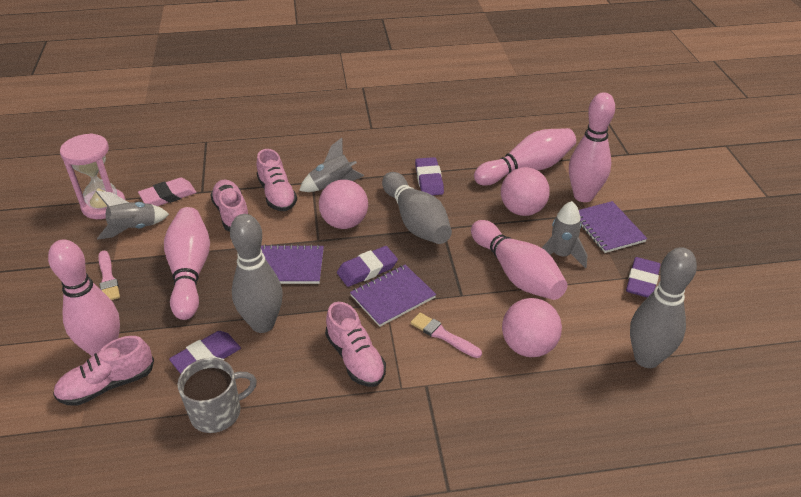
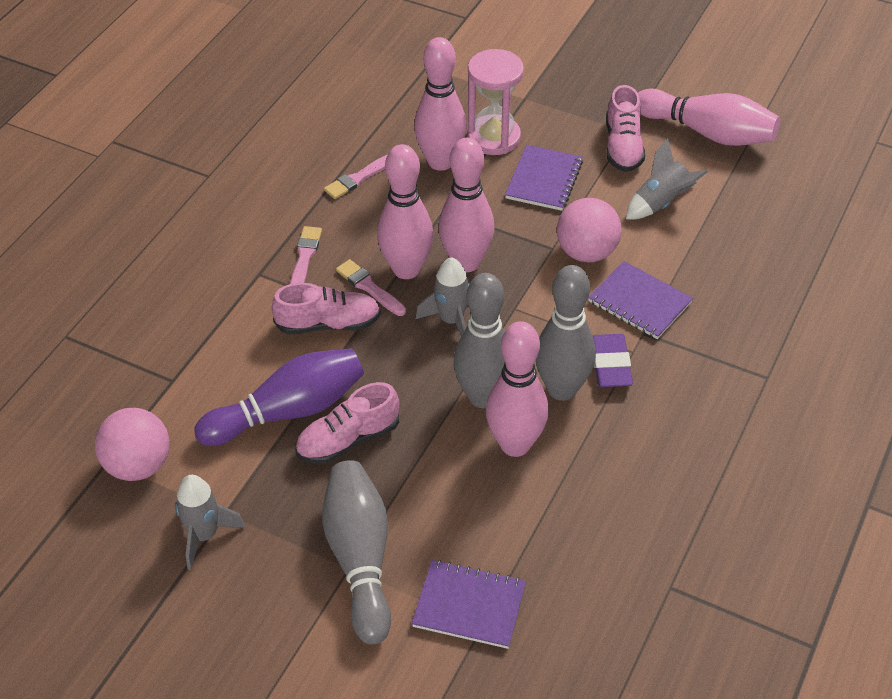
grey mug: 1 -> 0
pink ball: 3 -> 2
pink brush: 2 -> 3
pink eraser: 1 -> 0
pink shoe: 4 -> 3
purple bowling pin: 0 -> 1
purple eraser: 4 -> 1

